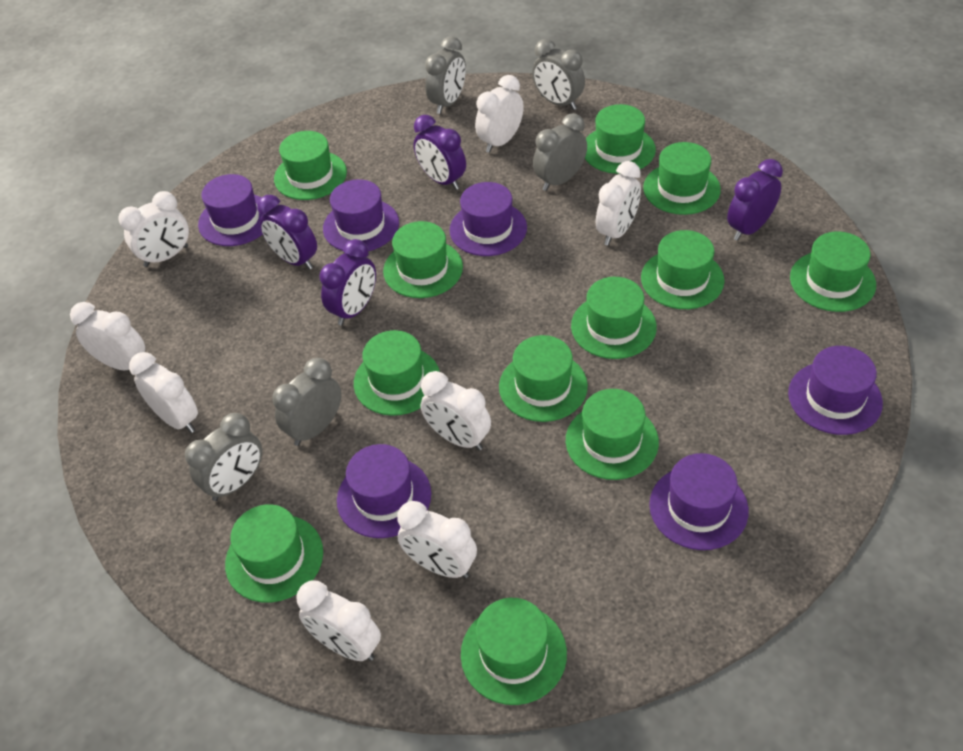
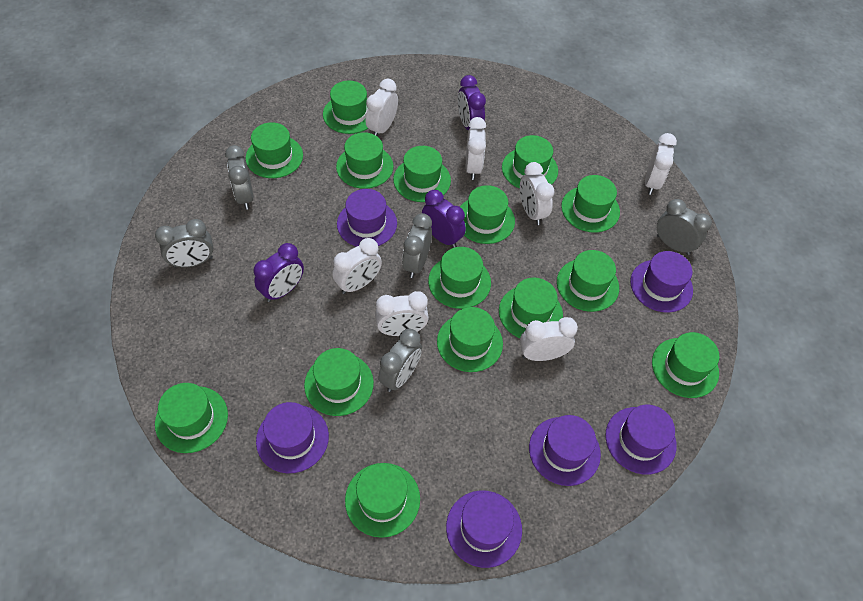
green hat: 12 -> 15
purple clock: 4 -> 3
white clock: 8 -> 7

